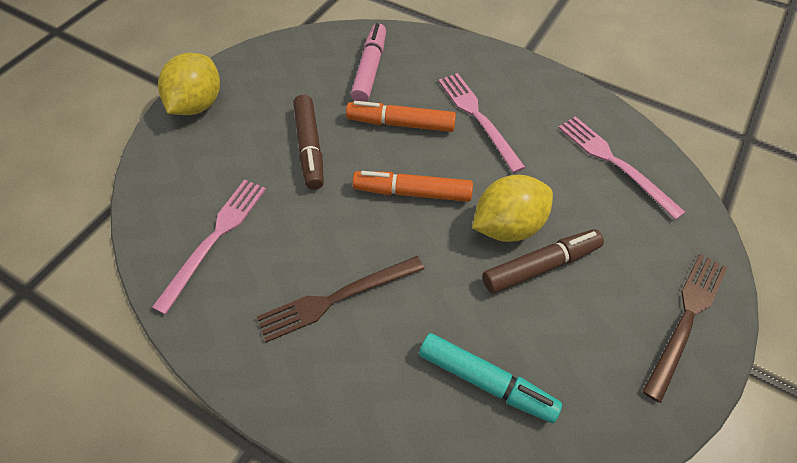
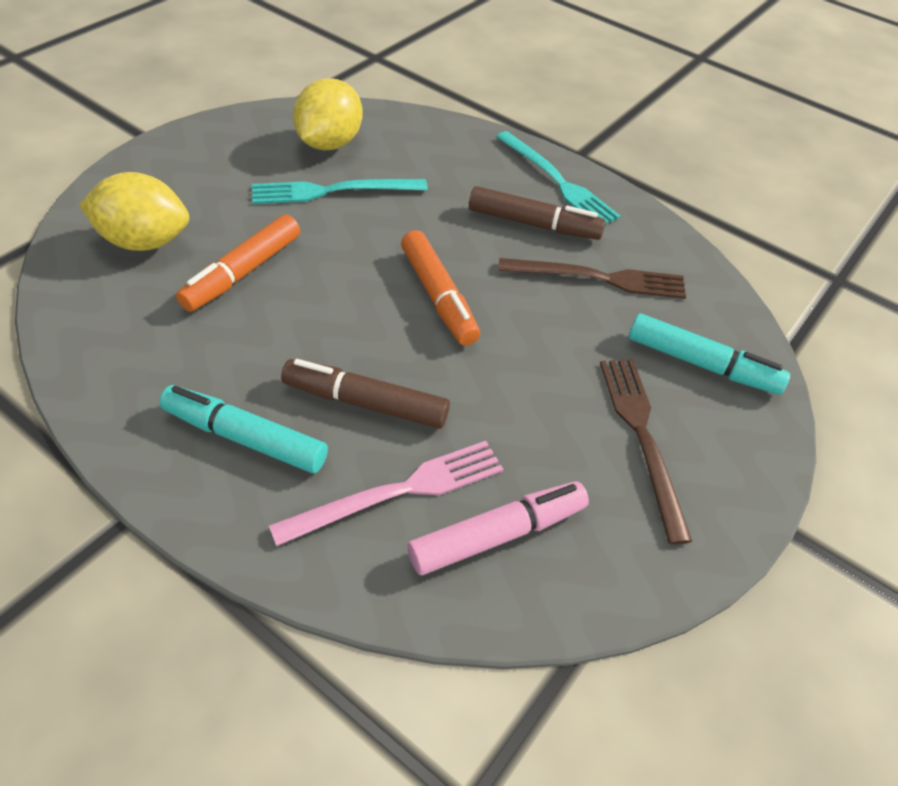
pink fork: 3 -> 1
turquoise fork: 0 -> 2
turquoise marker: 1 -> 2

